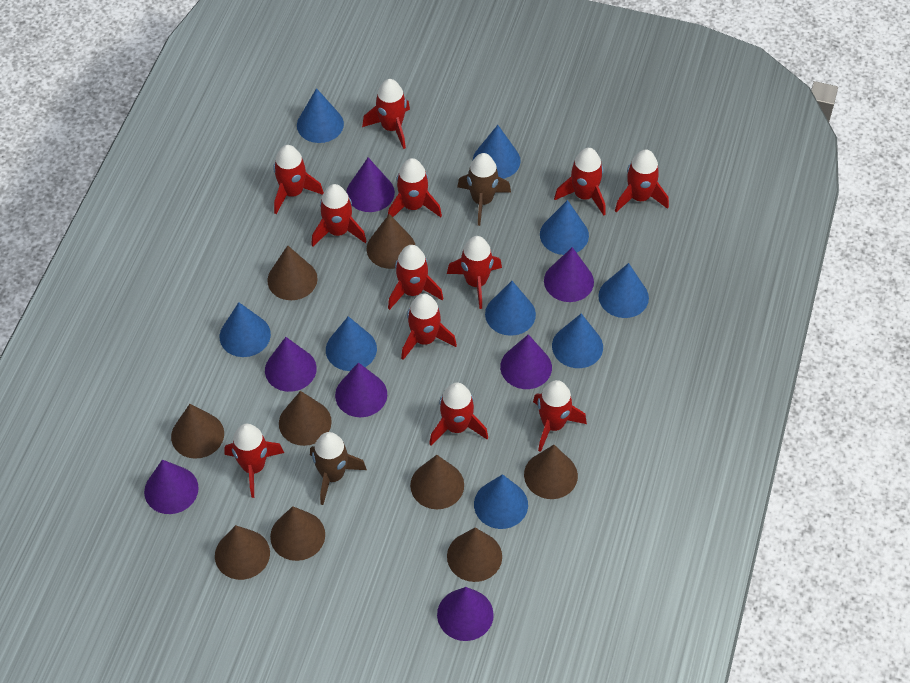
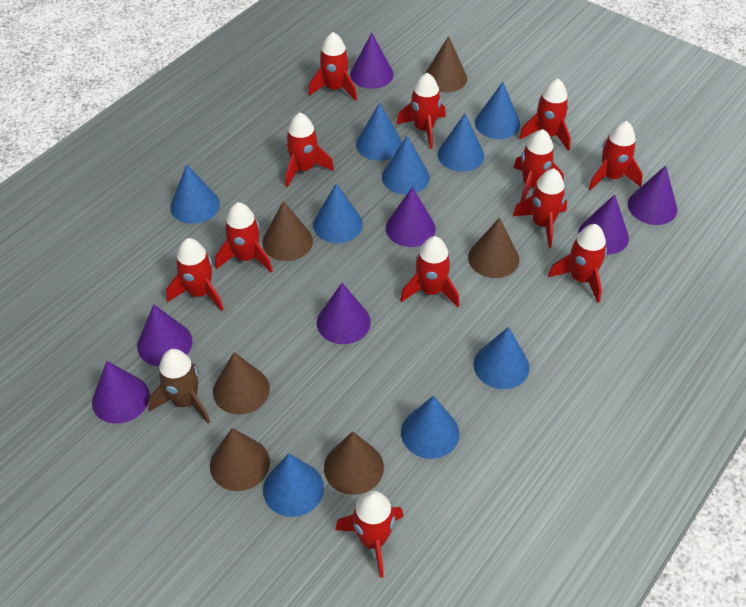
brown cone: 9 -> 6
brown rocket: 2 -> 1

